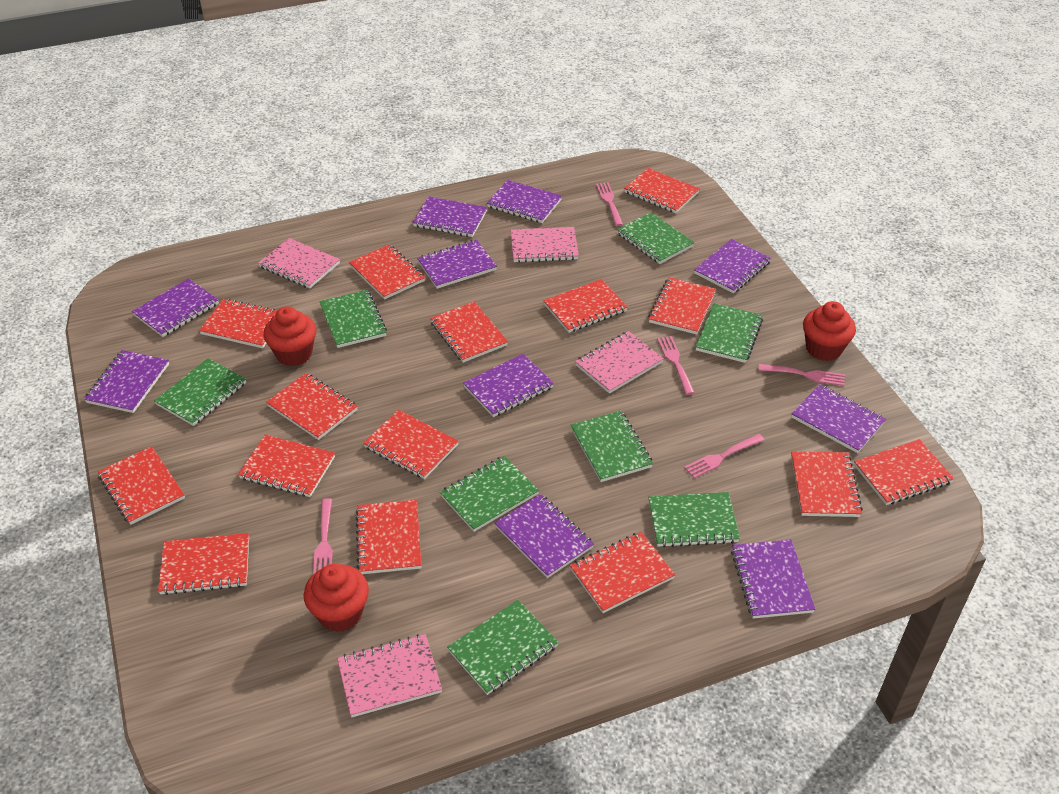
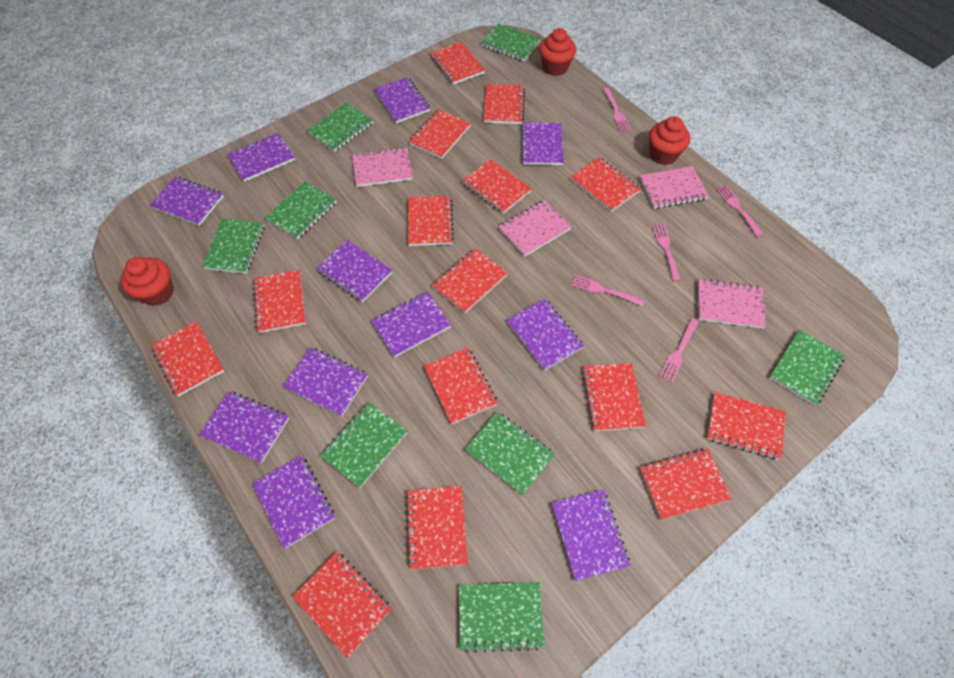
purple notebook: 10 -> 11

